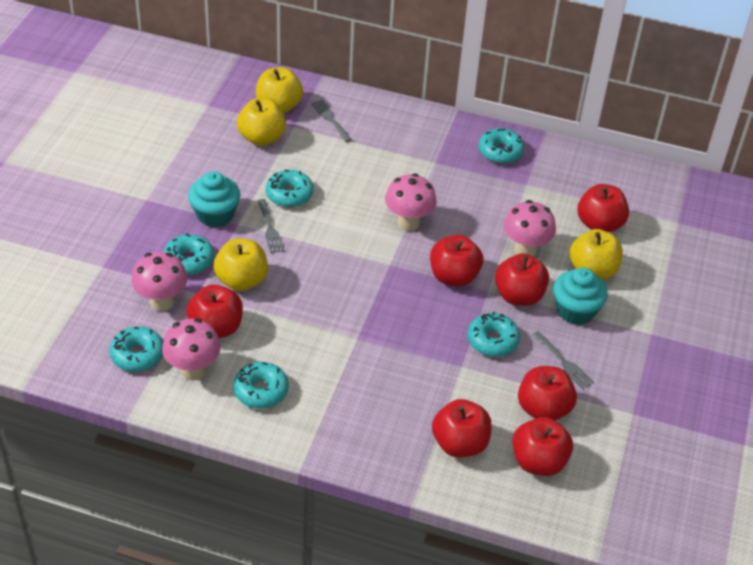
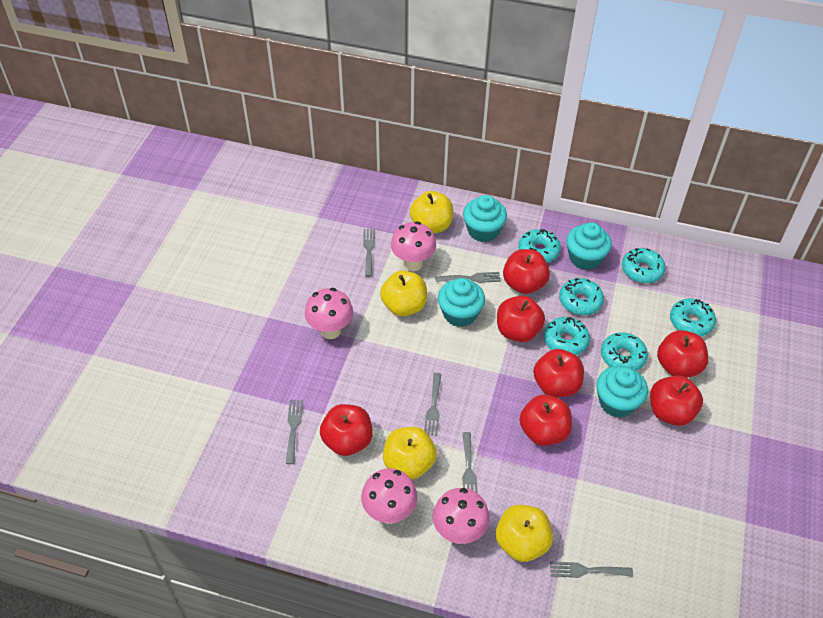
grey fork: 3 -> 6
turquoise cupcake: 2 -> 4

